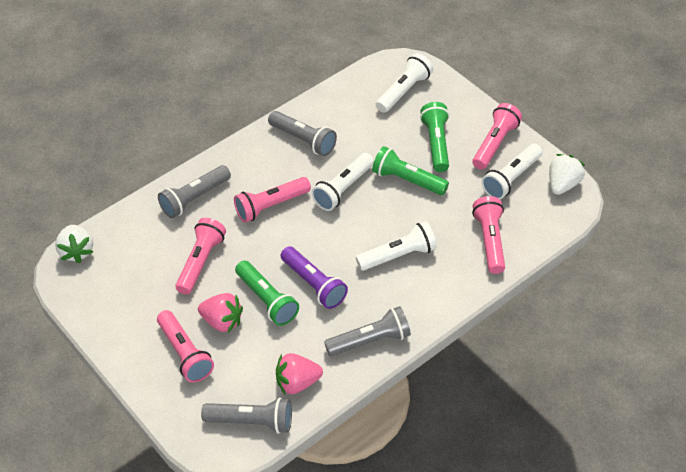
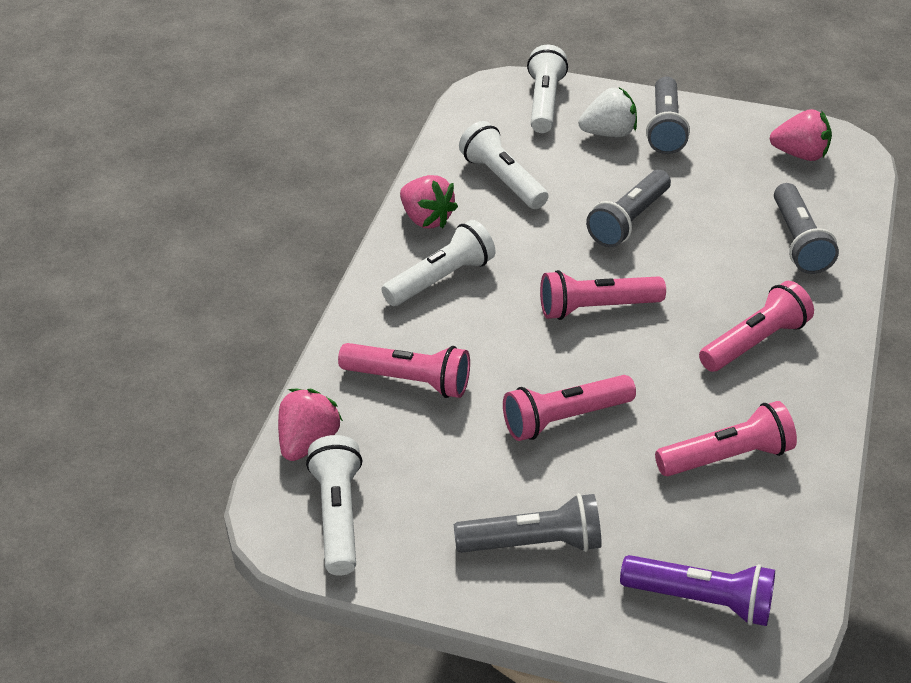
green flashlight: 3 -> 0
pink strawberry: 2 -> 3
white strawberry: 2 -> 1

